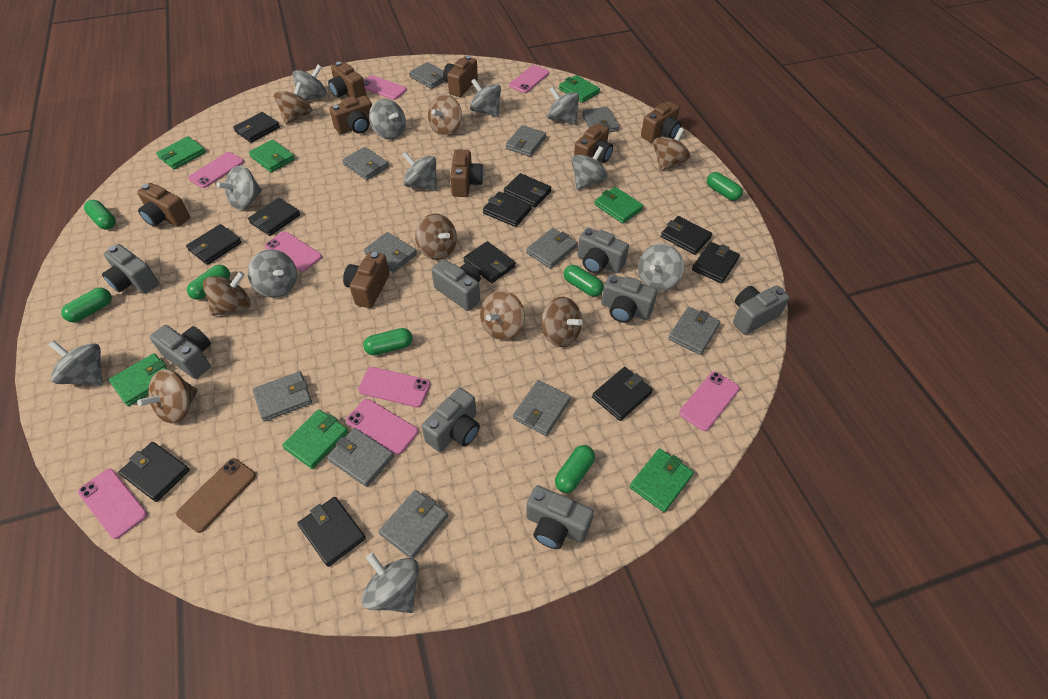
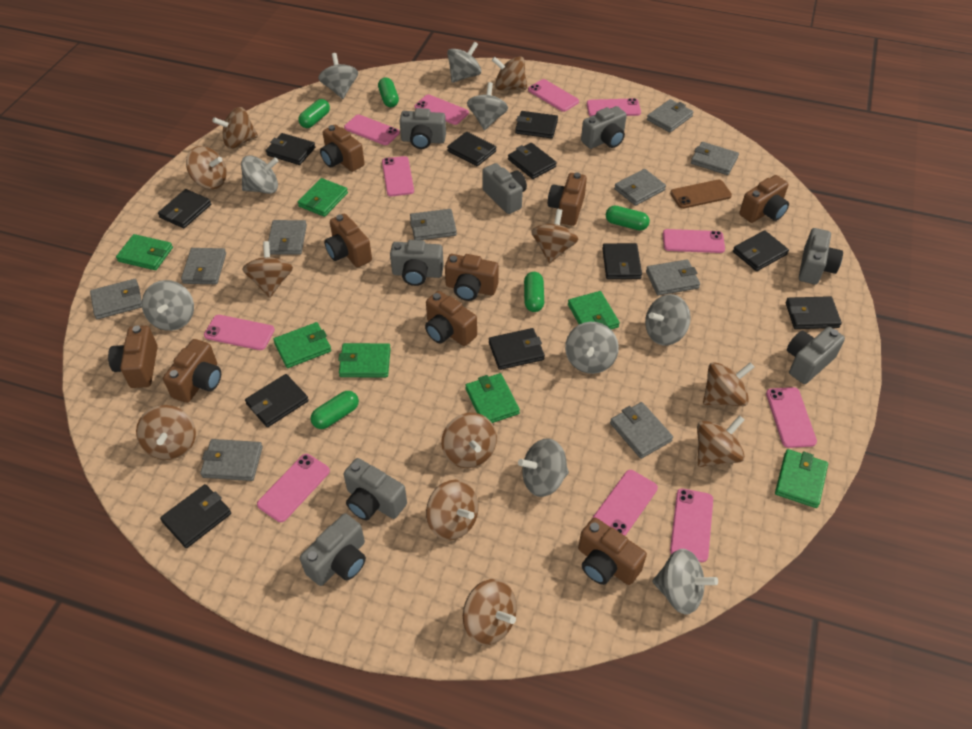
brown camera: 8 -> 9
brown spinning top: 8 -> 11
green capsule: 7 -> 5
grey spinning top: 11 -> 9
grey wallet: 11 -> 10
pink phone: 8 -> 11

